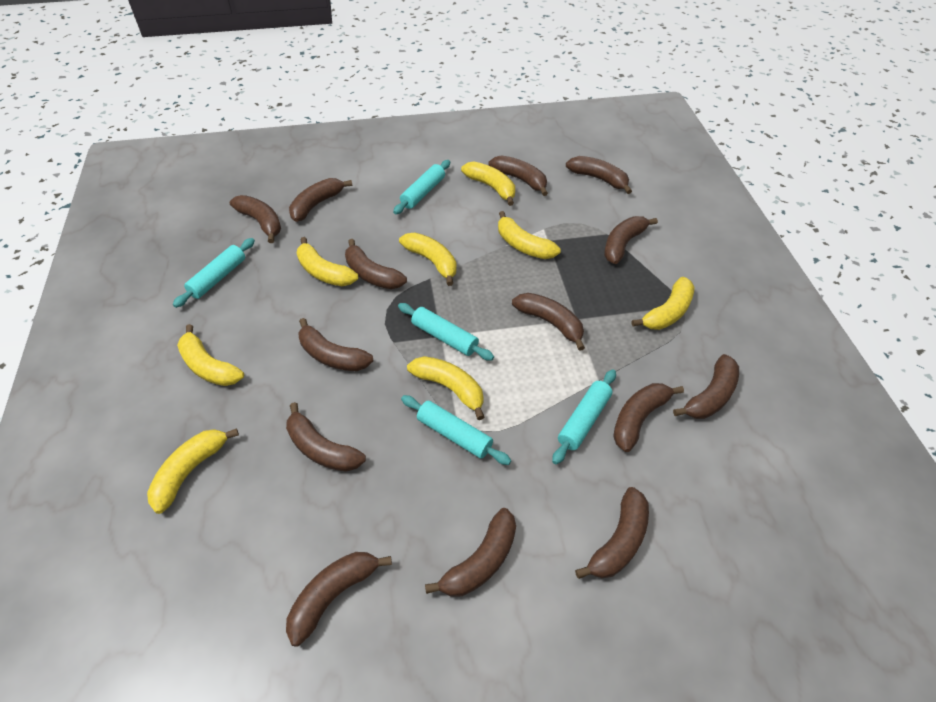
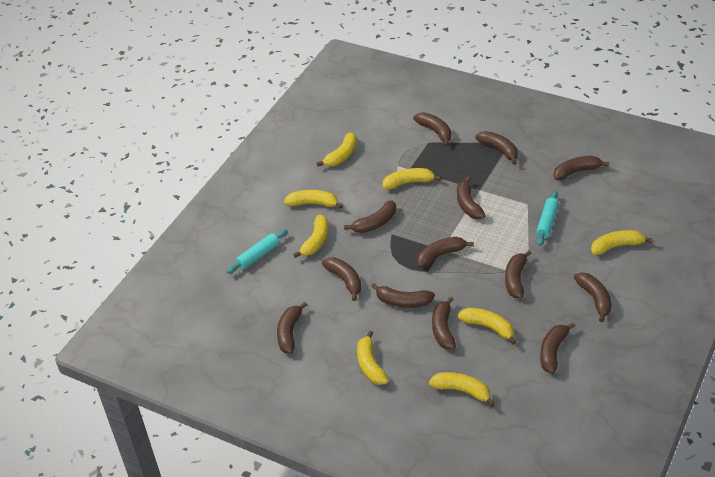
brown banana: 14 -> 13
turquoise rolling pin: 5 -> 2

